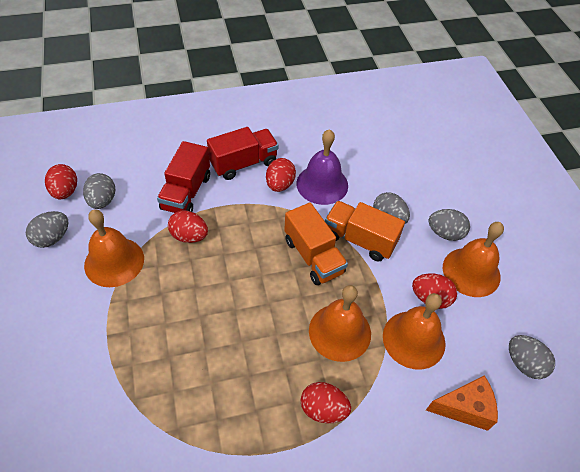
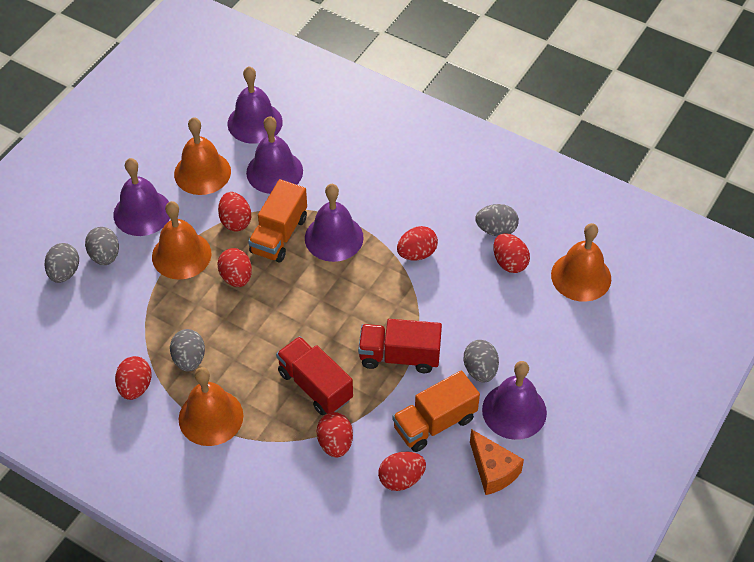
purple bell: 1 -> 5
red egg: 5 -> 7

